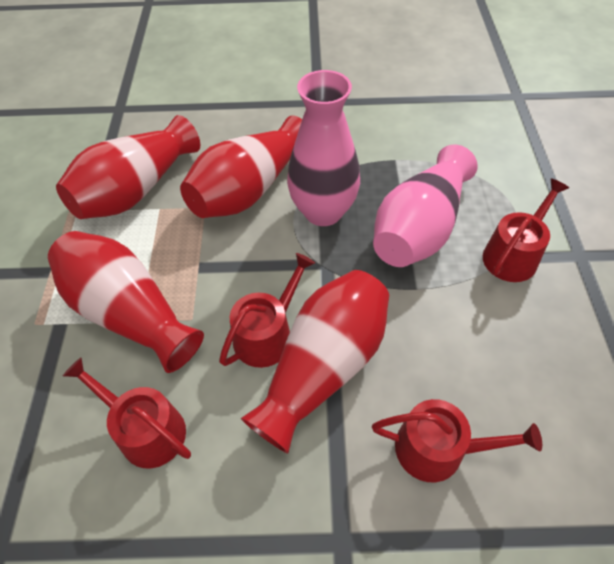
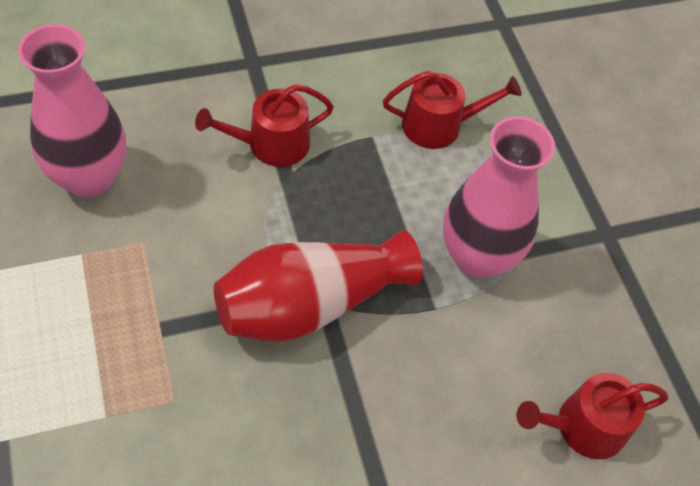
red vase: 4 -> 1
red watering can: 4 -> 3

